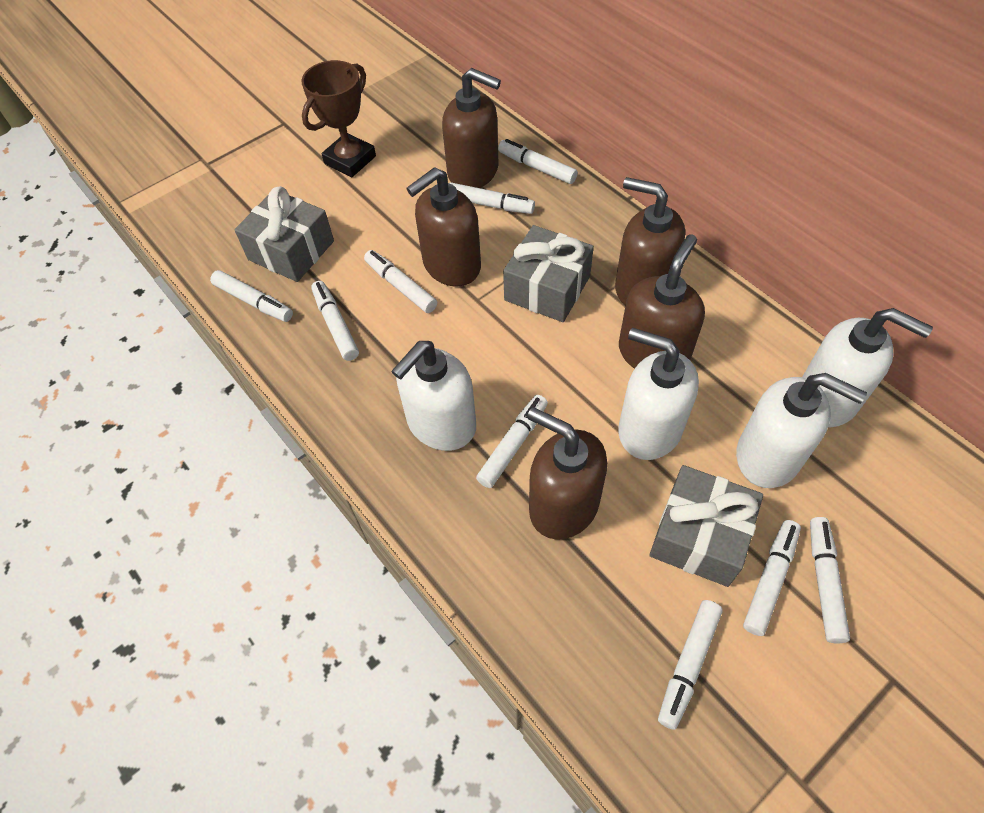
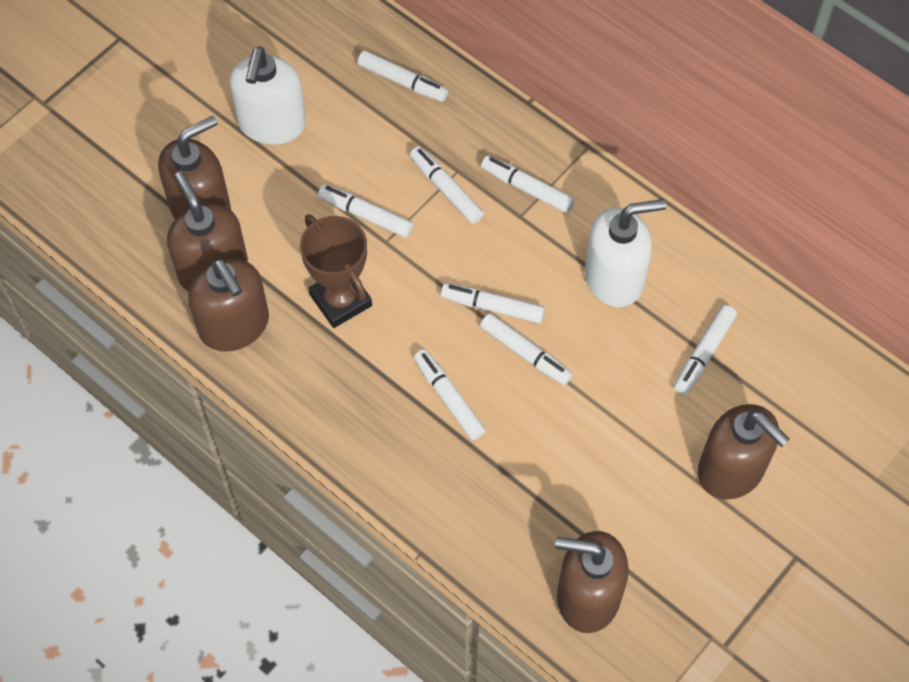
grey gift: 3 -> 0
white marker: 9 -> 8
white soap dispenser: 4 -> 2

